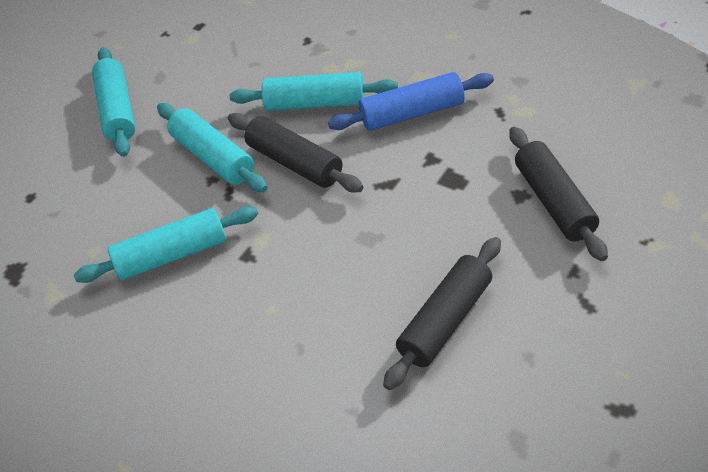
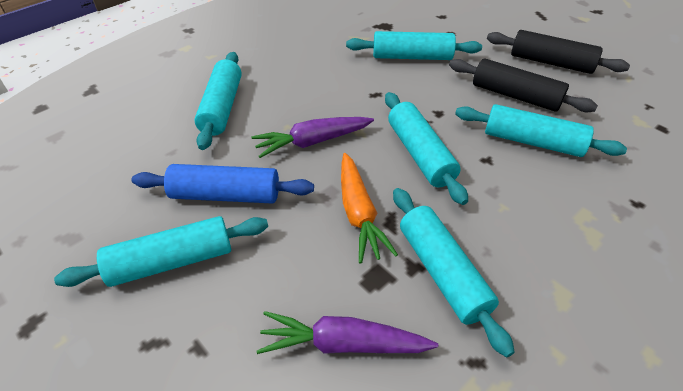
black rolling pin: 3 -> 2
orange carrot: 0 -> 1
purple carrot: 0 -> 2
turquoise rolling pin: 4 -> 6

